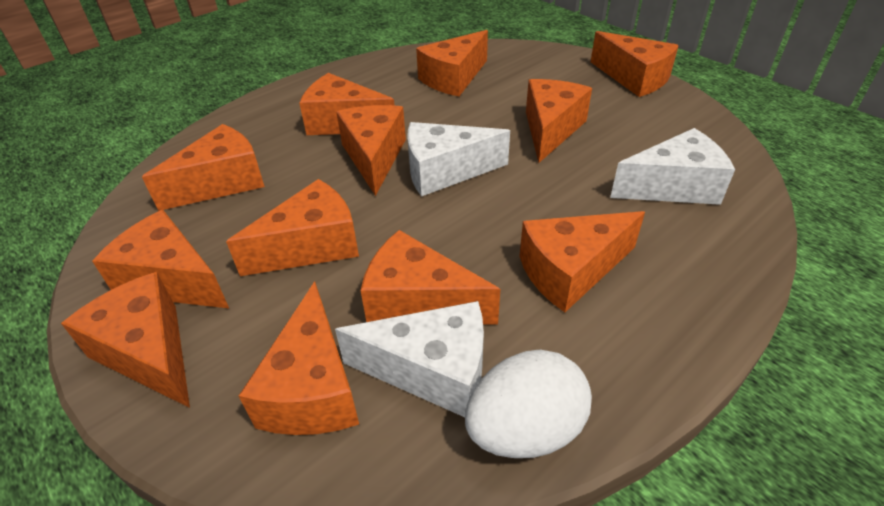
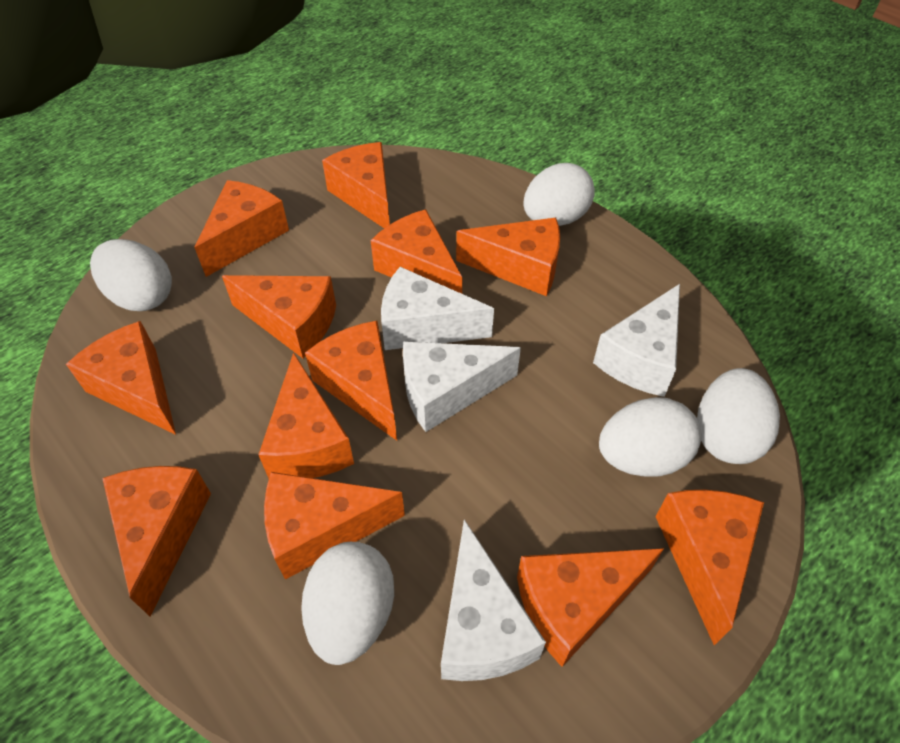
white cheese: 3 -> 4
white egg: 1 -> 5

